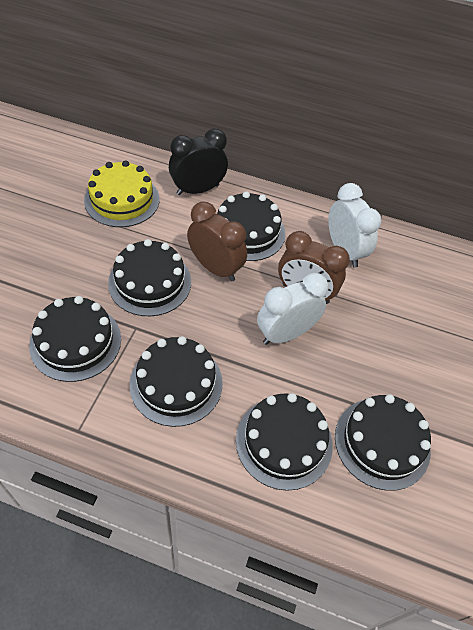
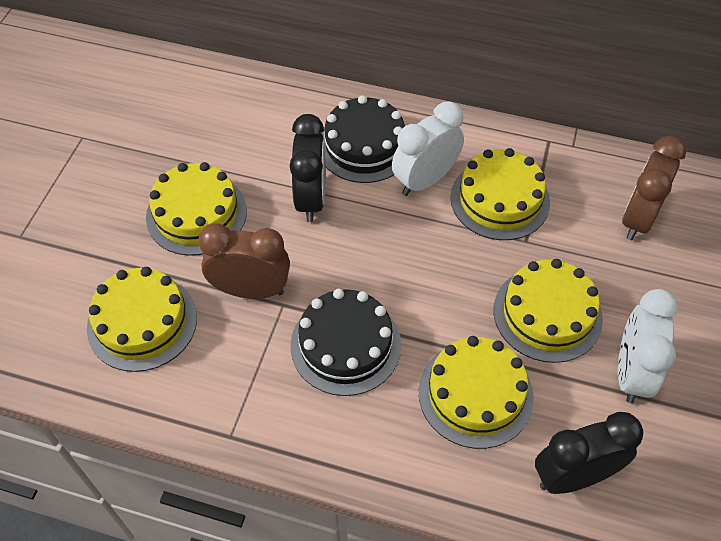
black cake: 6 -> 2
black clock: 1 -> 2
yellow cake: 1 -> 5

